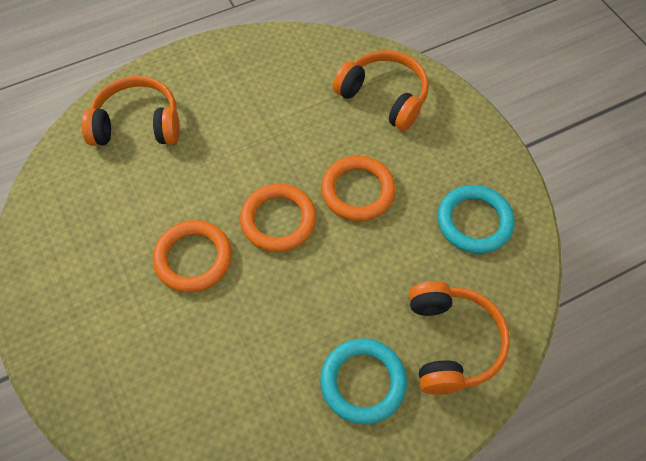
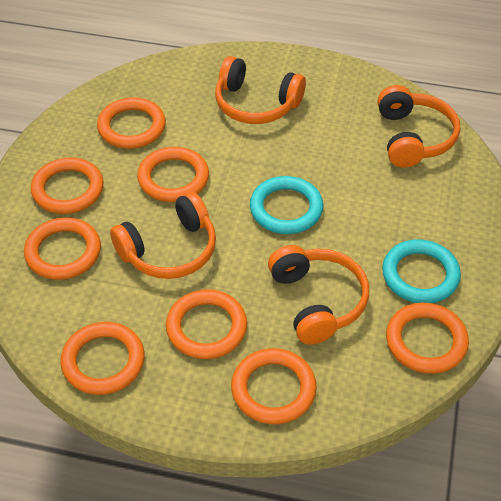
orange headphones: 3 -> 4
orange ring: 3 -> 8

